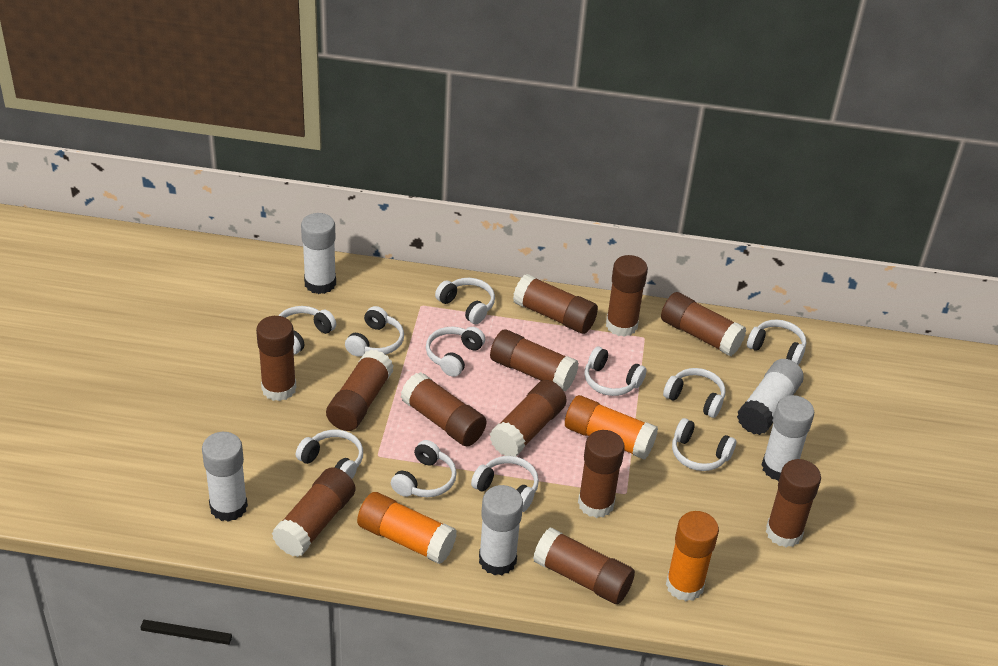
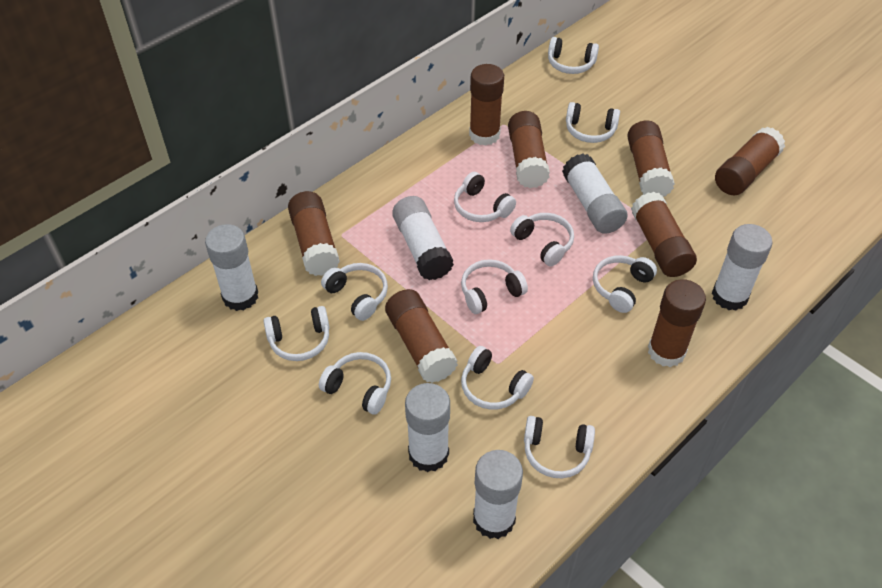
brown glue stick: 12 -> 8
orange glue stick: 3 -> 0
white glue stick: 5 -> 6

